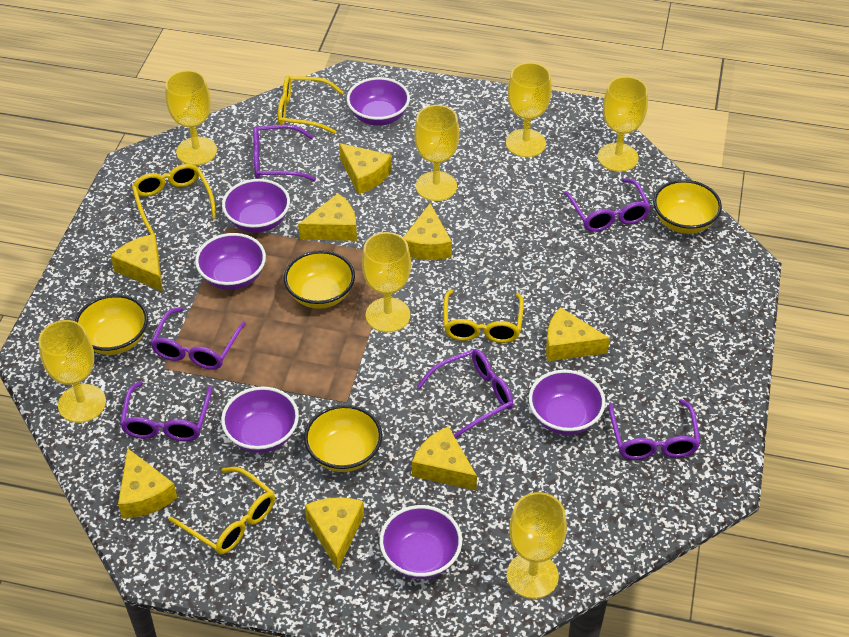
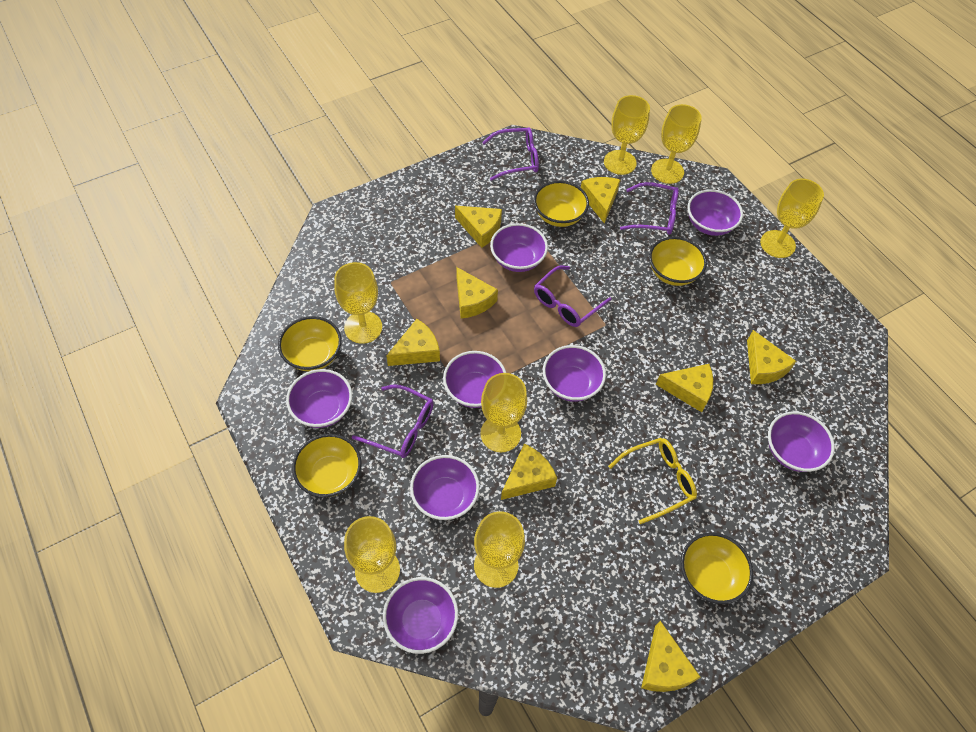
purple bowl: 6 -> 8
purple glasses: 6 -> 4
yellow bowl: 4 -> 5
yellow glasses: 4 -> 1

